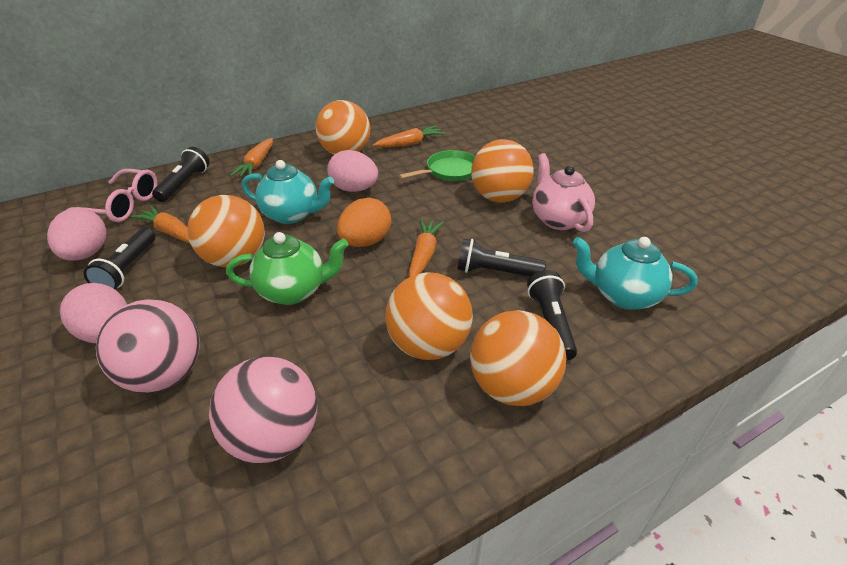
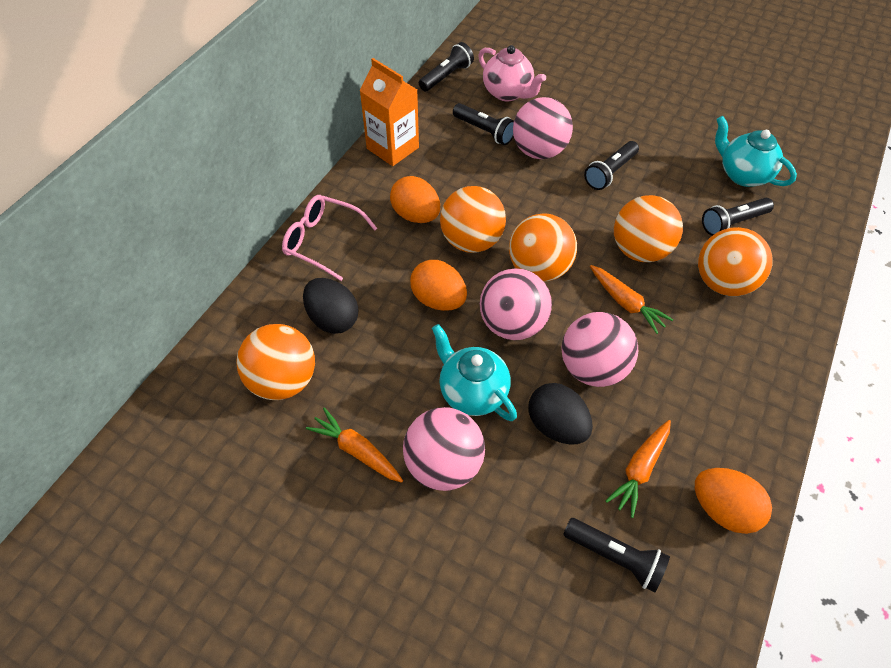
black egg: 0 -> 2
black flashlight: 4 -> 5
green pan: 1 -> 0
green teapot: 1 -> 0
orange carrot: 4 -> 3
orange carton: 0 -> 1
orange egg: 1 -> 3
pink ball: 2 -> 4
pink egg: 3 -> 0

